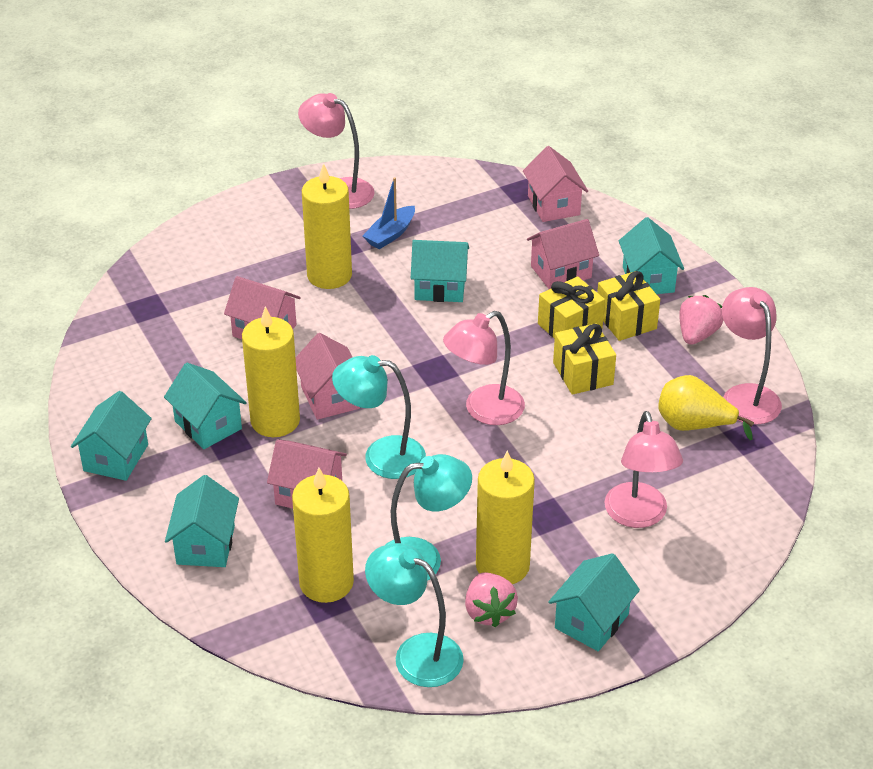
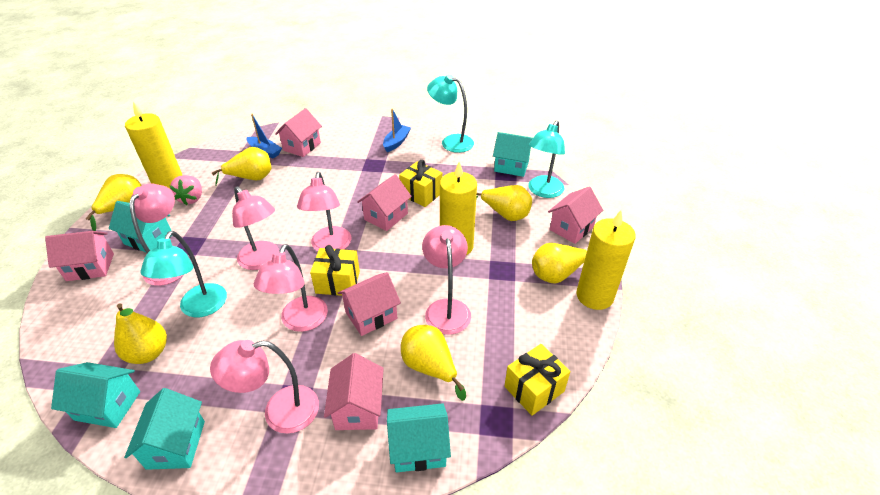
blue boat: 1 -> 2
pink house: 5 -> 6
pink lamp: 4 -> 6
pink strawberry: 2 -> 1
turquoise house: 6 -> 5
yellow candle: 4 -> 3
yellow pear: 1 -> 6

